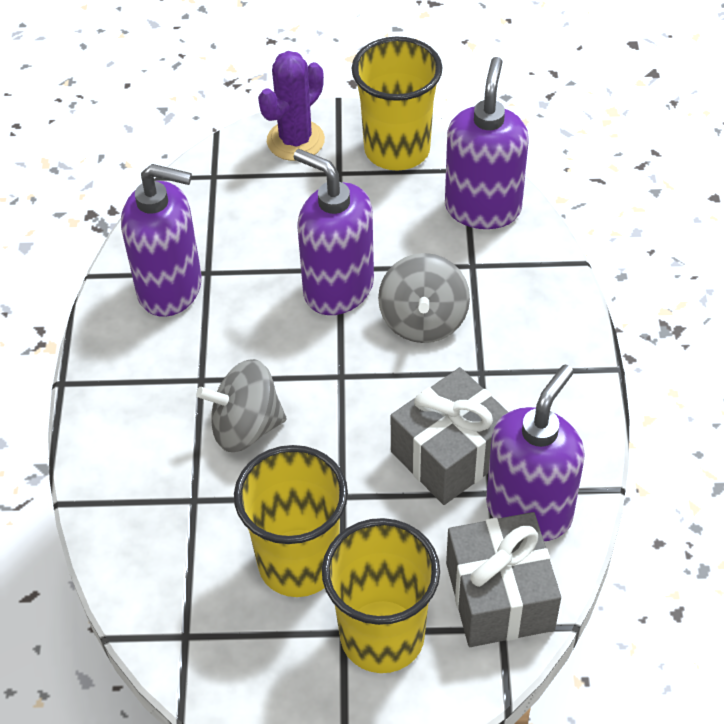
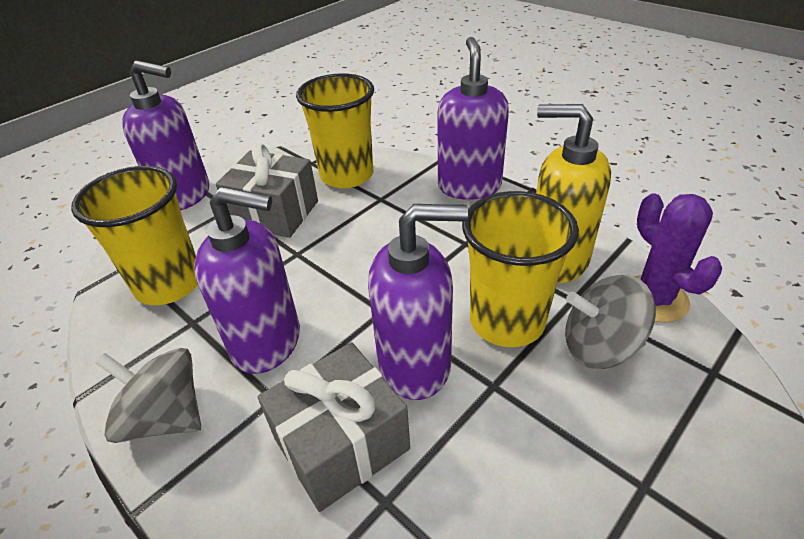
yellow soap dispenser: 0 -> 1

